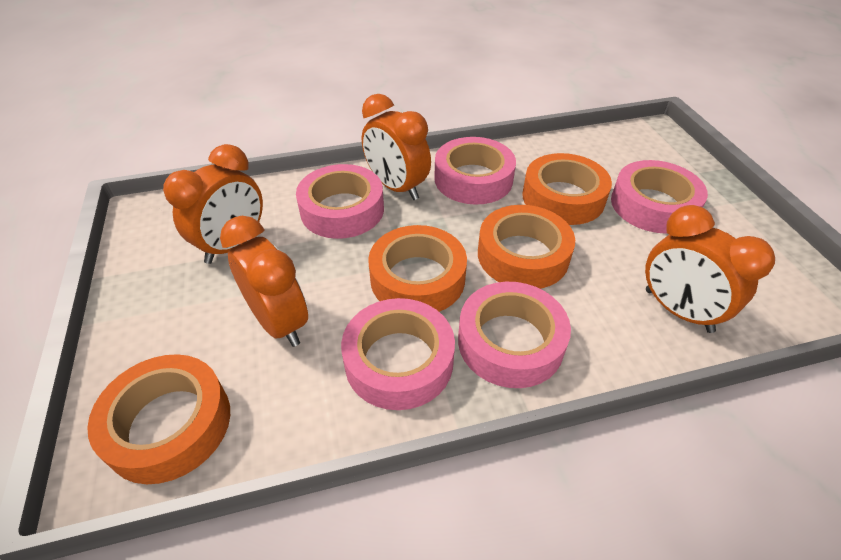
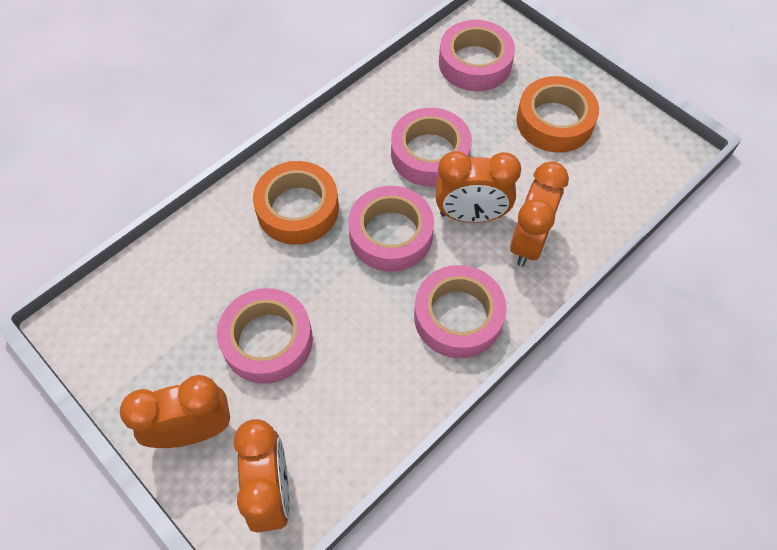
orange tape: 4 -> 2

